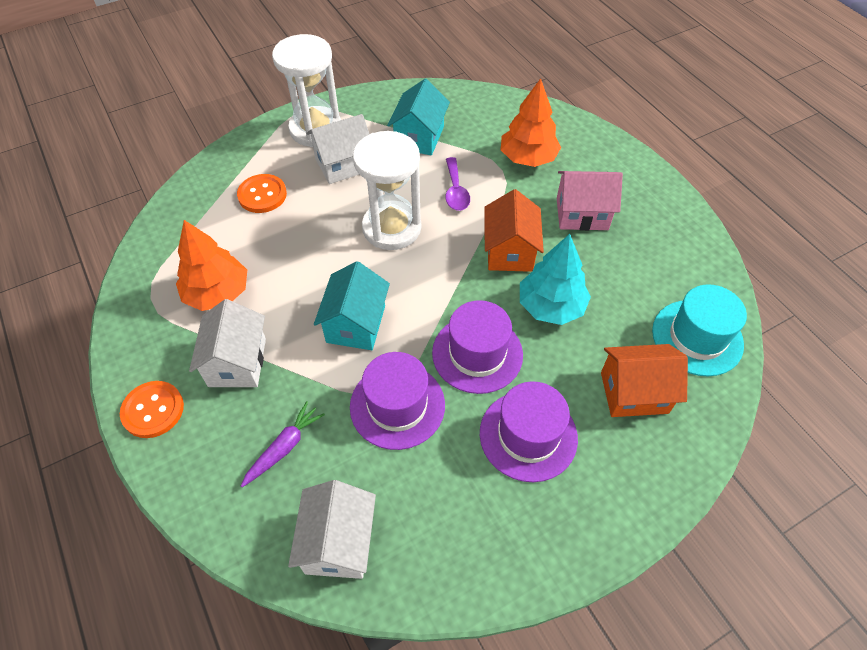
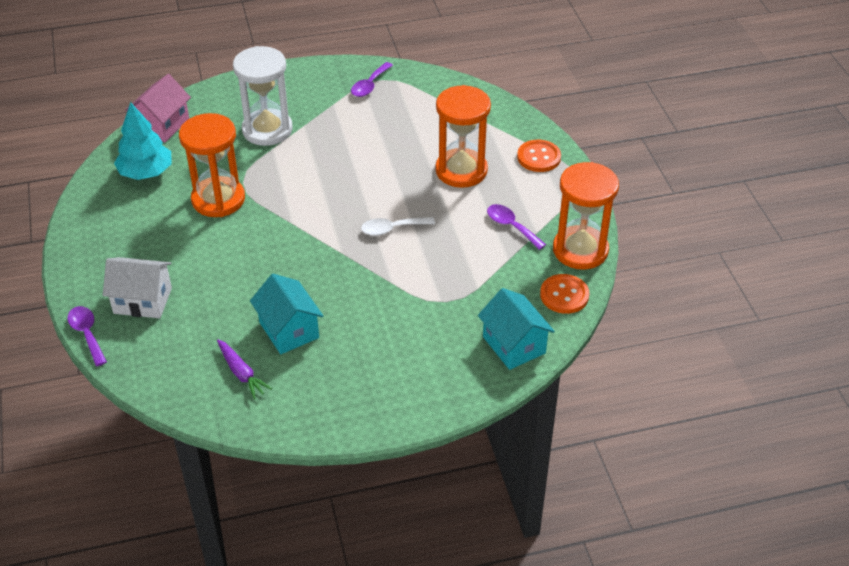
orange hourglass: 0 -> 3
orange house: 2 -> 0
orange tree: 2 -> 0
purple hat: 3 -> 0
purple spoon: 1 -> 3
turquoise hat: 1 -> 0
white hourglass: 2 -> 1
white house: 3 -> 1
white spoon: 0 -> 1

